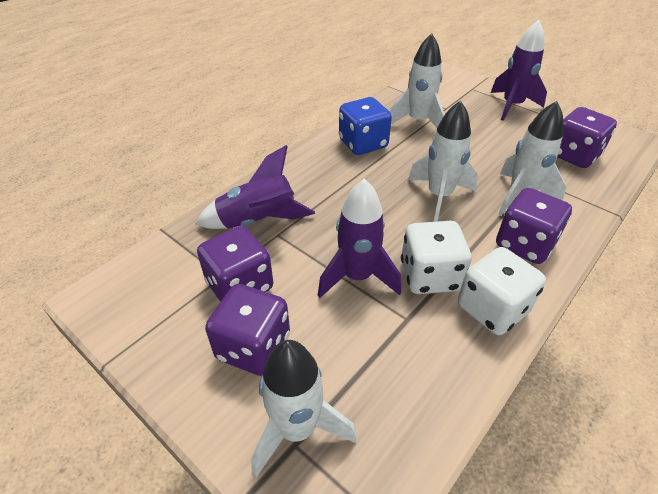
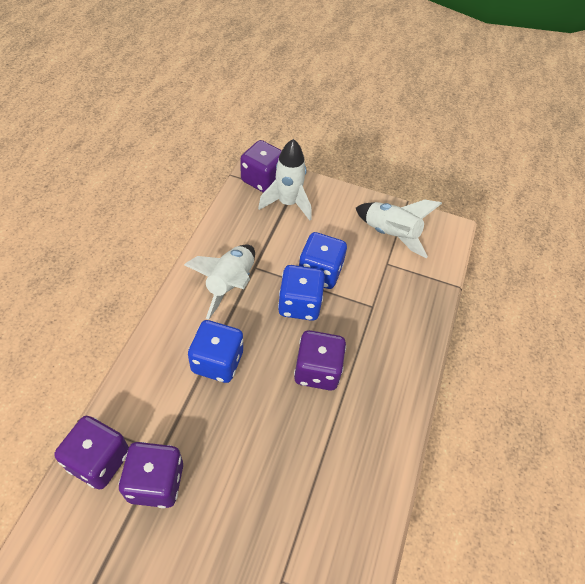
blue dice: 1 -> 3
purple rocket: 3 -> 0
white dice: 2 -> 0
white rocket: 4 -> 3

